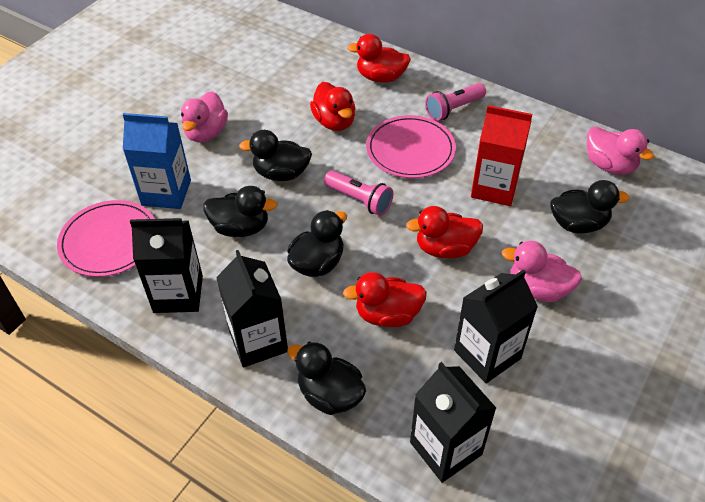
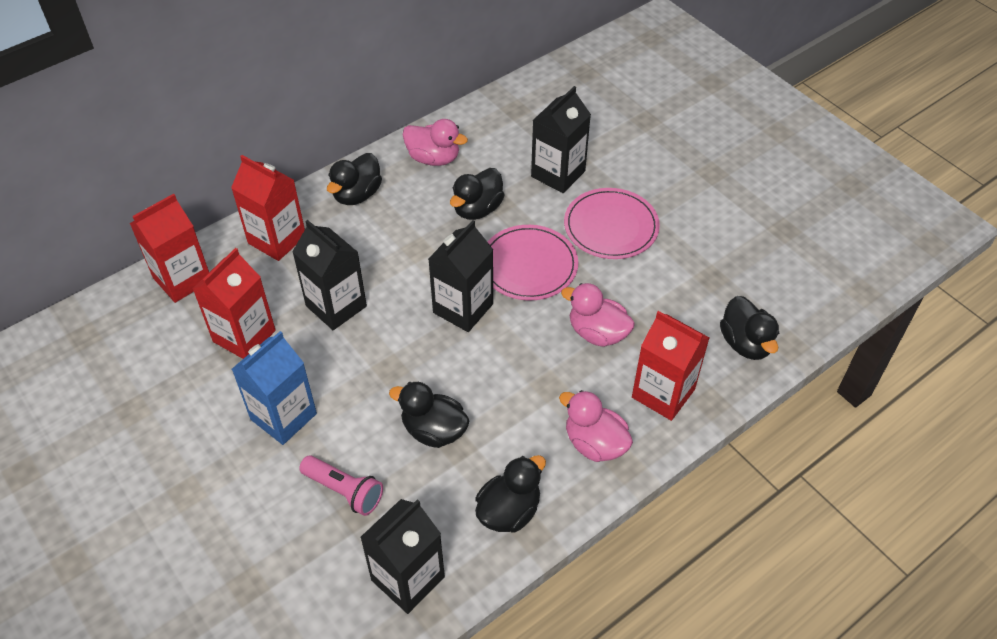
pink flashlight: 2 -> 1
red carton: 1 -> 4
red duck: 4 -> 0

